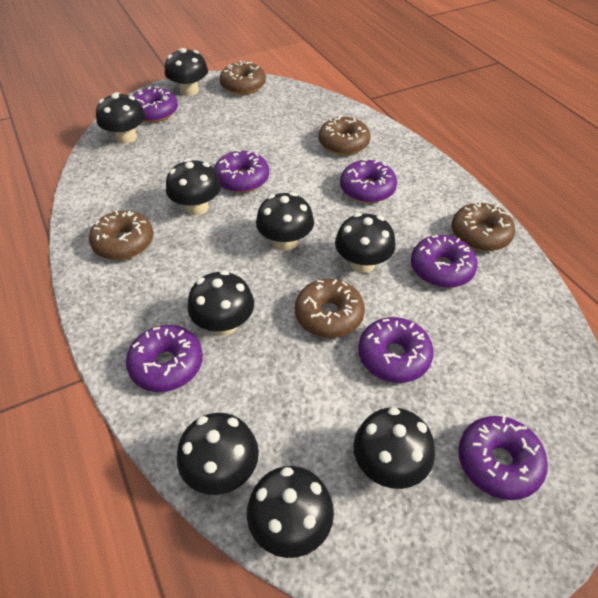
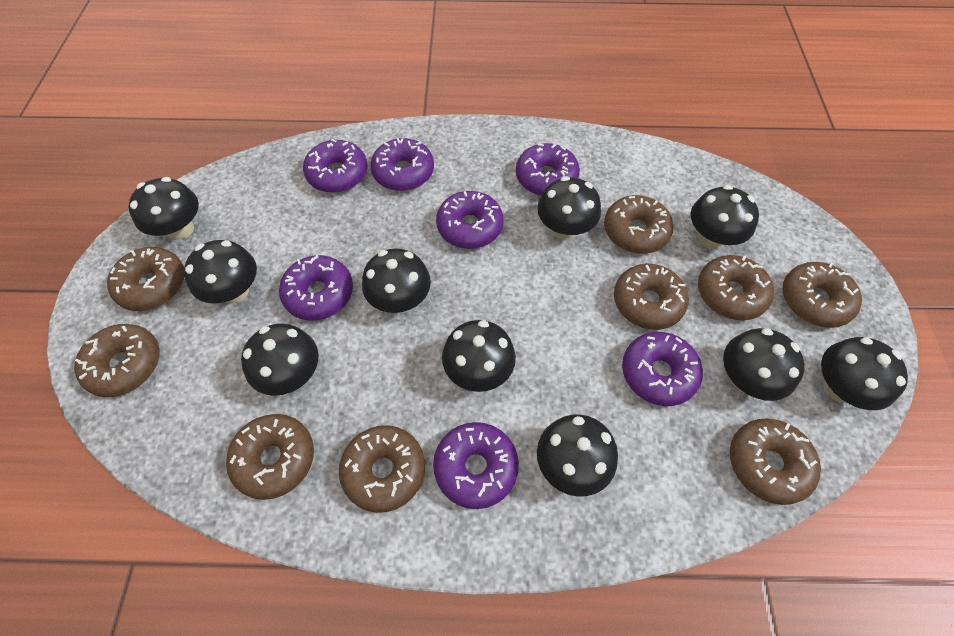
black mushroom: 9 -> 10
brown donut: 5 -> 9

